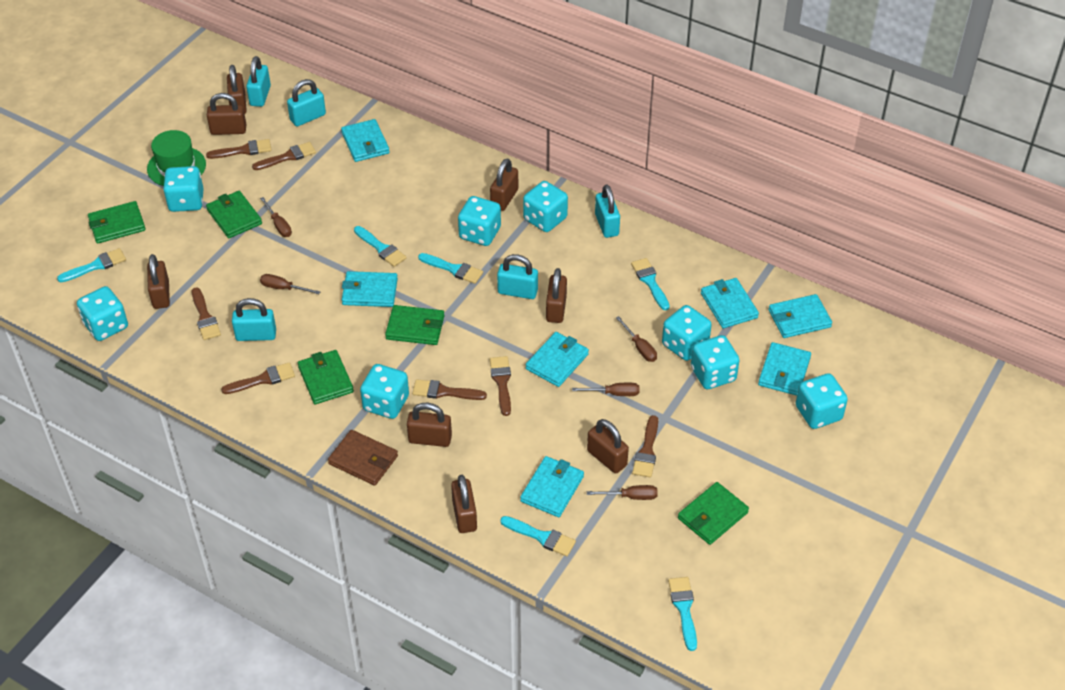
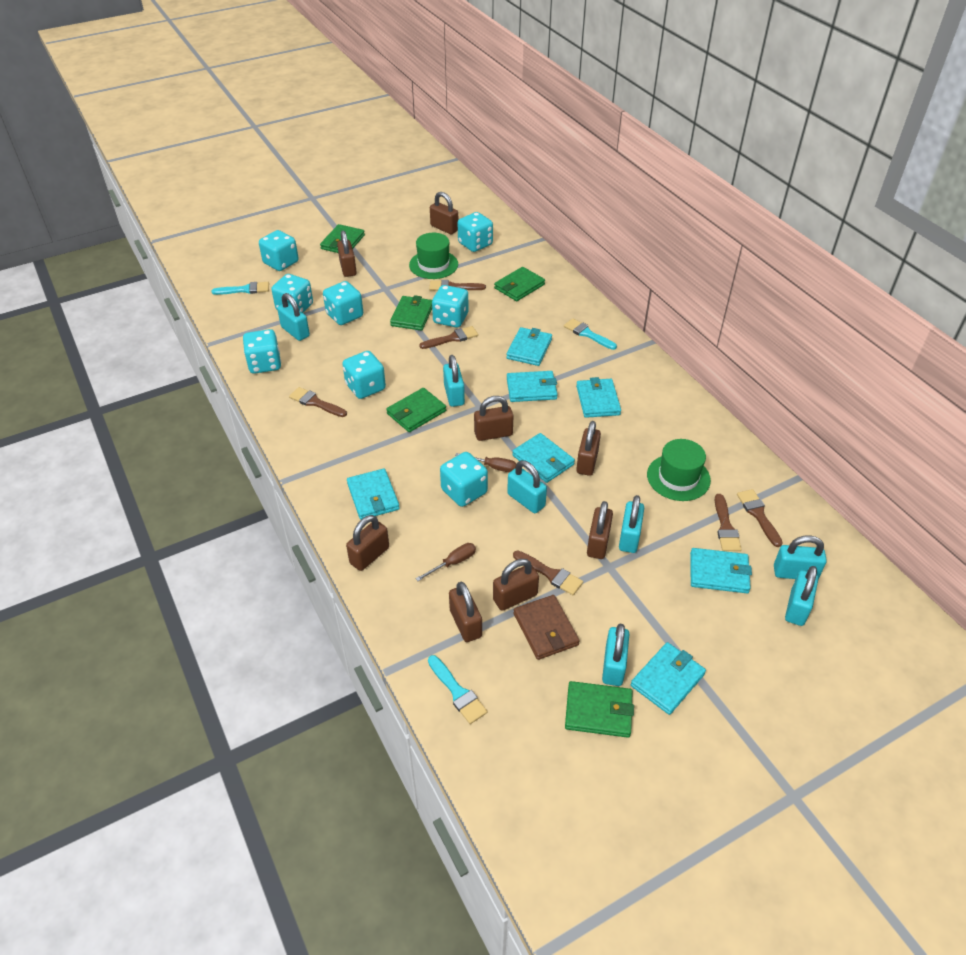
brown brush: 7 -> 6
brown screwdriver: 5 -> 2
green hat: 1 -> 2
turquoise brush: 6 -> 3
turquoise padlock: 5 -> 7

